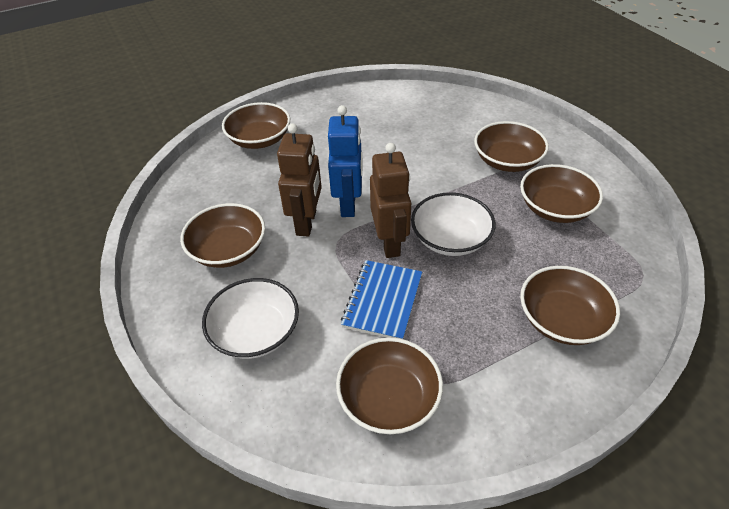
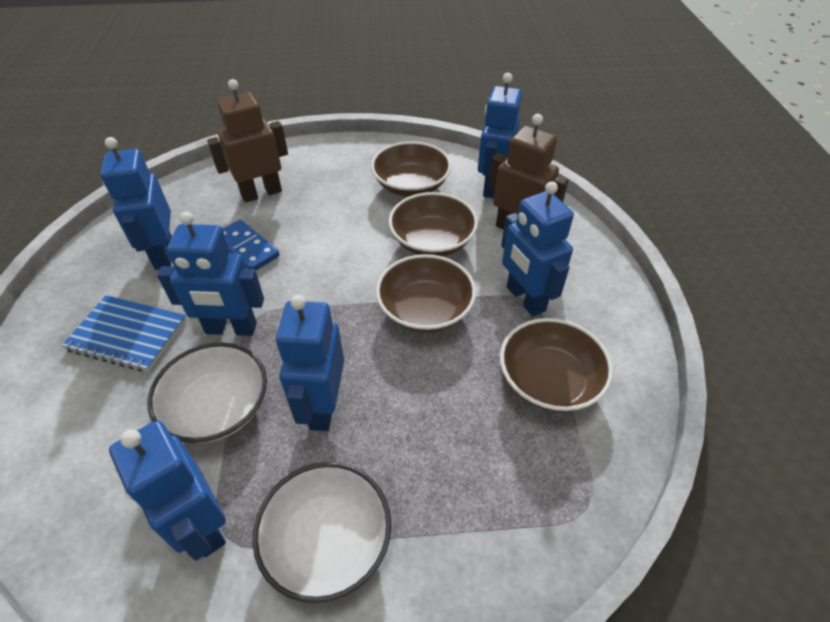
blue domino: 0 -> 1
blue robot: 1 -> 6
brown bowl: 6 -> 4

